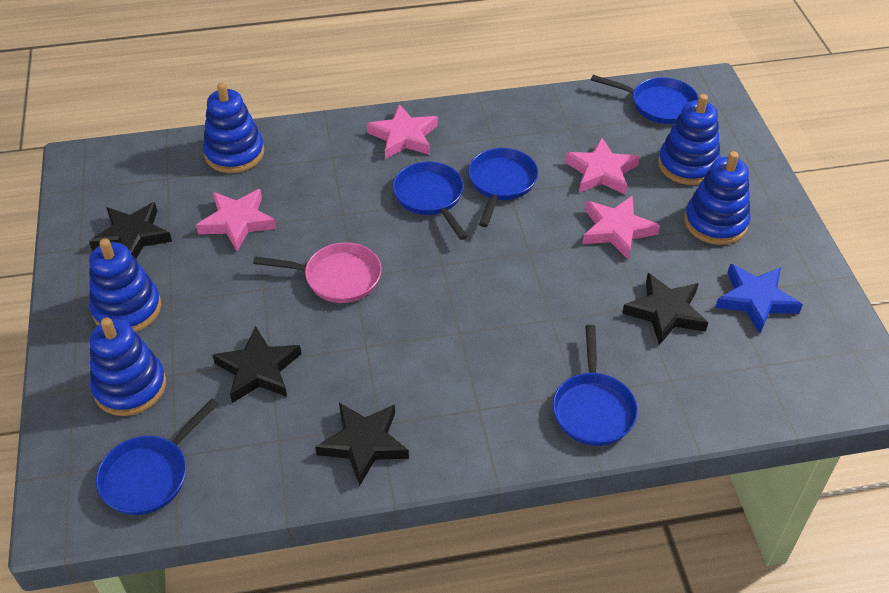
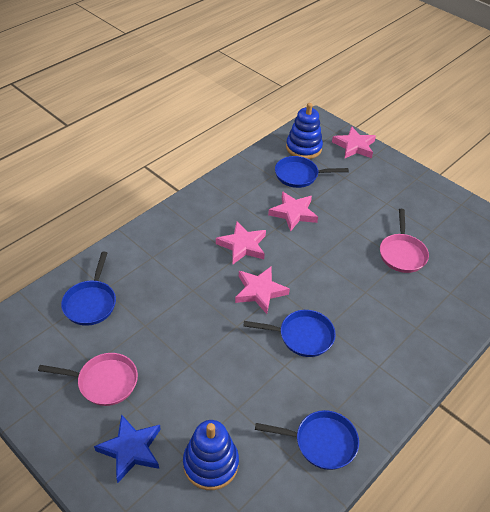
black star: 4 -> 0
blue pan: 5 -> 4
blue stacking toy: 5 -> 2
pink pan: 1 -> 2

